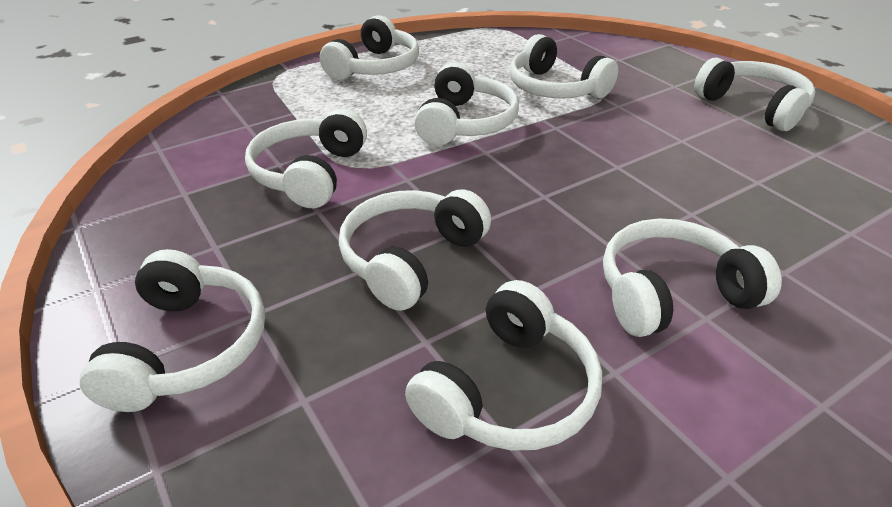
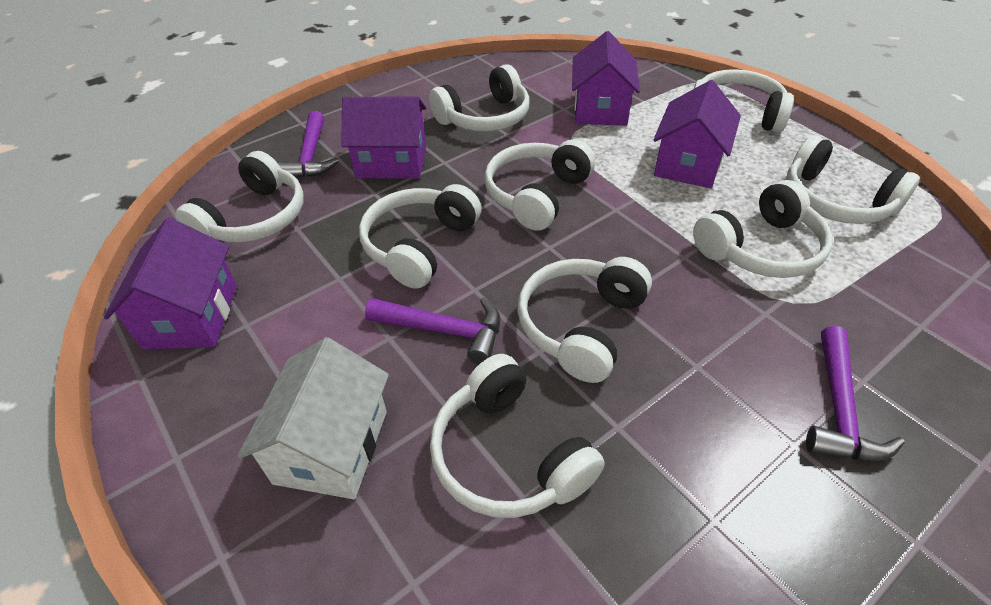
purple hammer: 0 -> 3
purple house: 0 -> 4
white house: 0 -> 1

